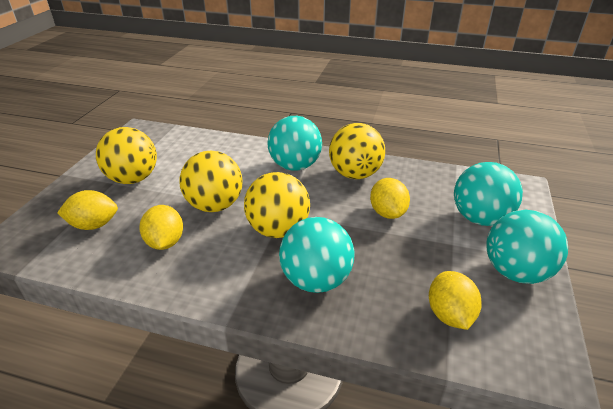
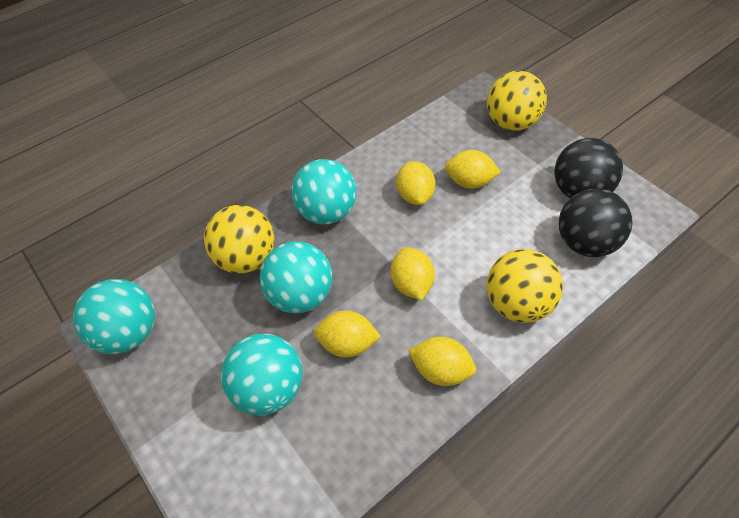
black ball: 0 -> 2
yellow ball: 4 -> 3
yellow lemon: 4 -> 5

